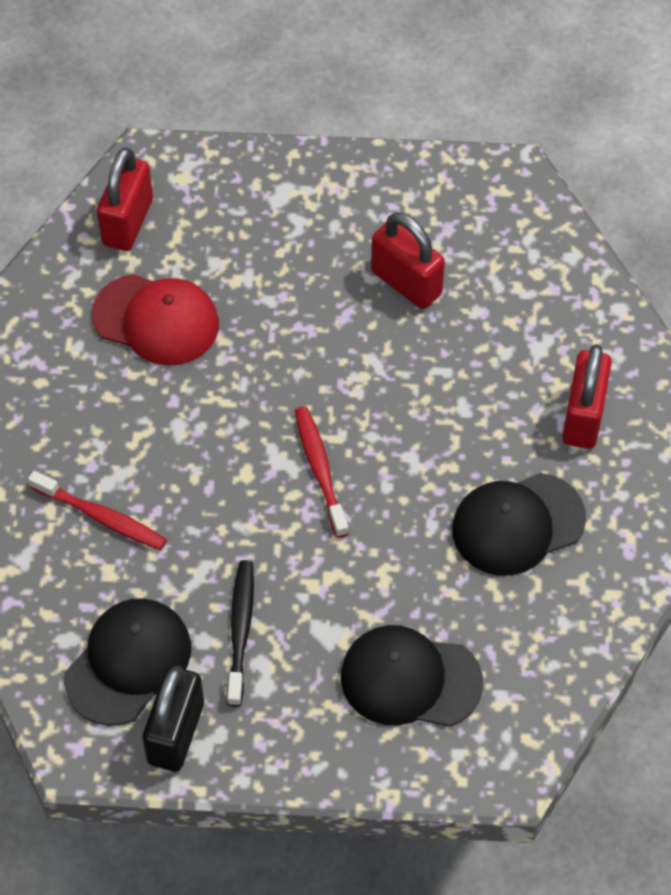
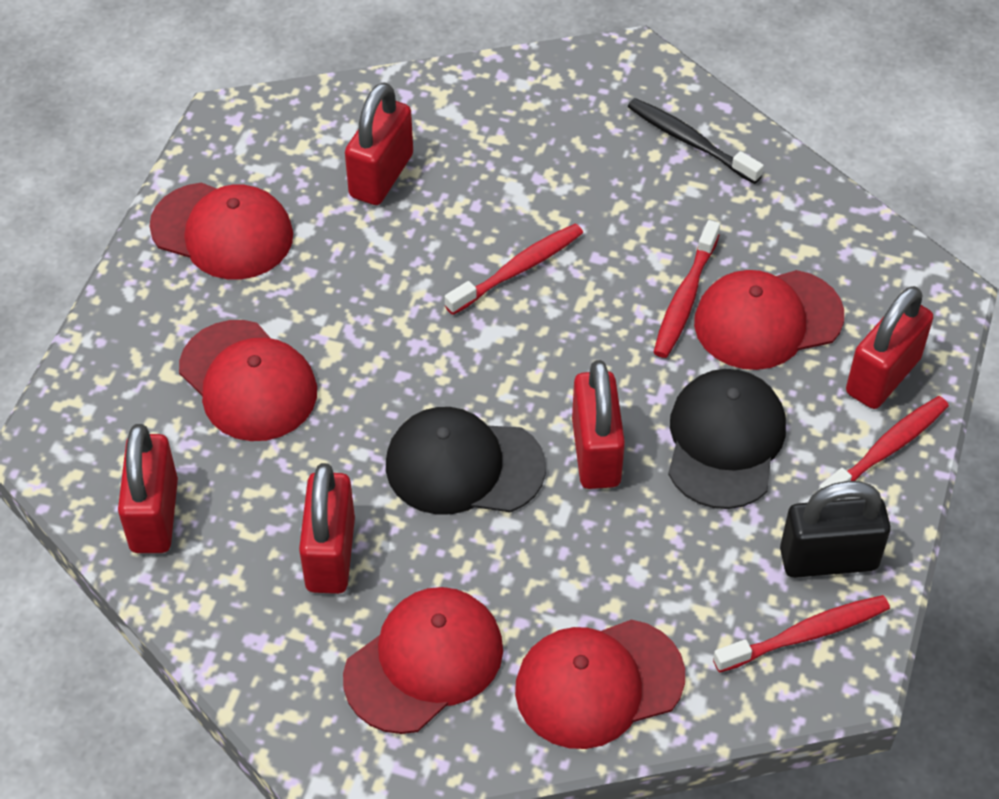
black cap: 3 -> 2
red cap: 1 -> 5
red padlock: 3 -> 5
red toothbrush: 2 -> 4

